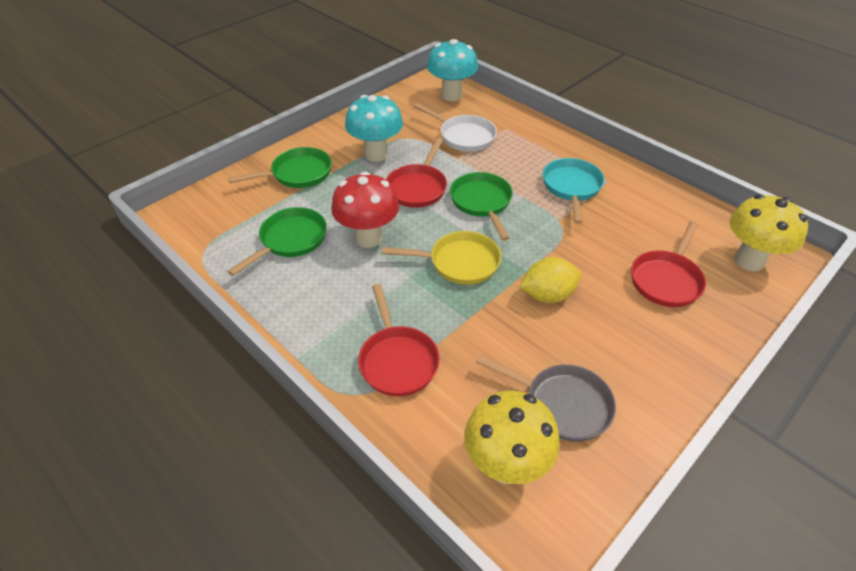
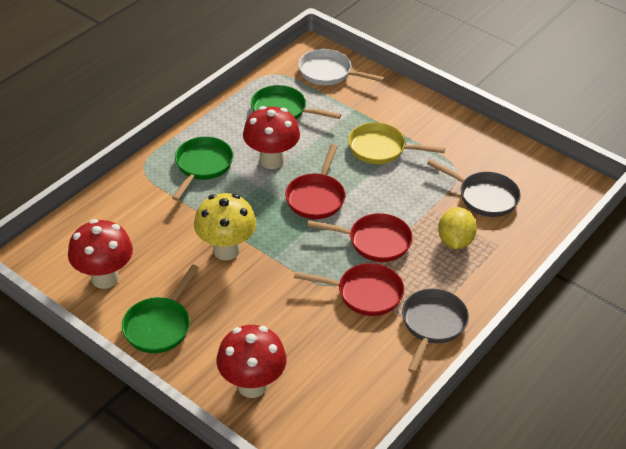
grey pan: 1 -> 2
red mushroom: 1 -> 3
turquoise mushroom: 2 -> 0
turquoise pan: 1 -> 0
yellow mushroom: 2 -> 1

